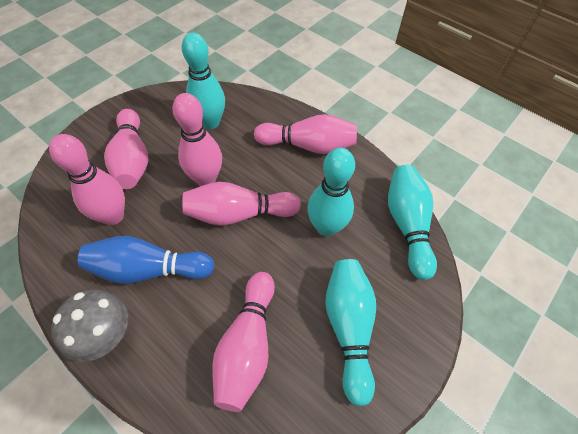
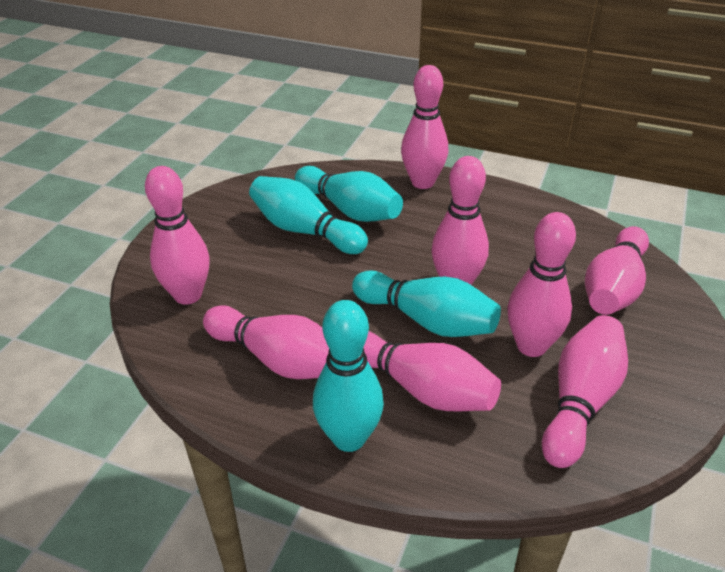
blue bowling pin: 1 -> 0
grey mushroom: 1 -> 0
pink bowling pin: 6 -> 8

